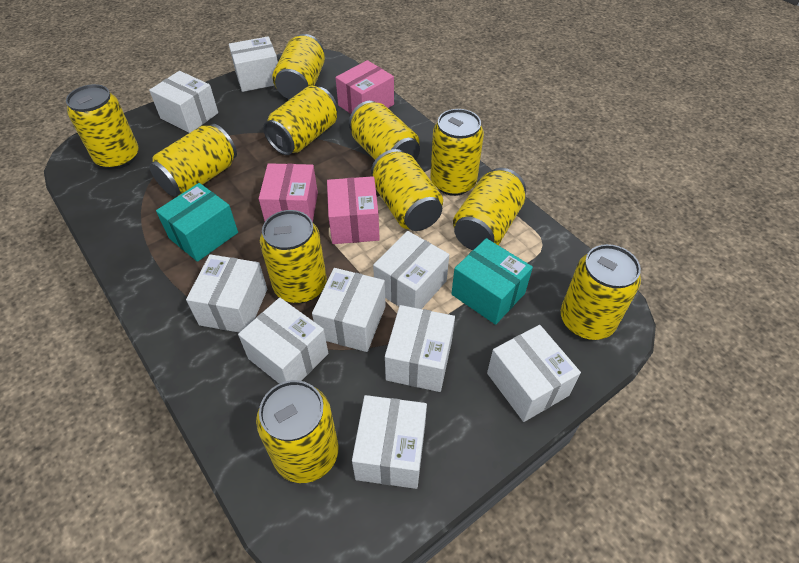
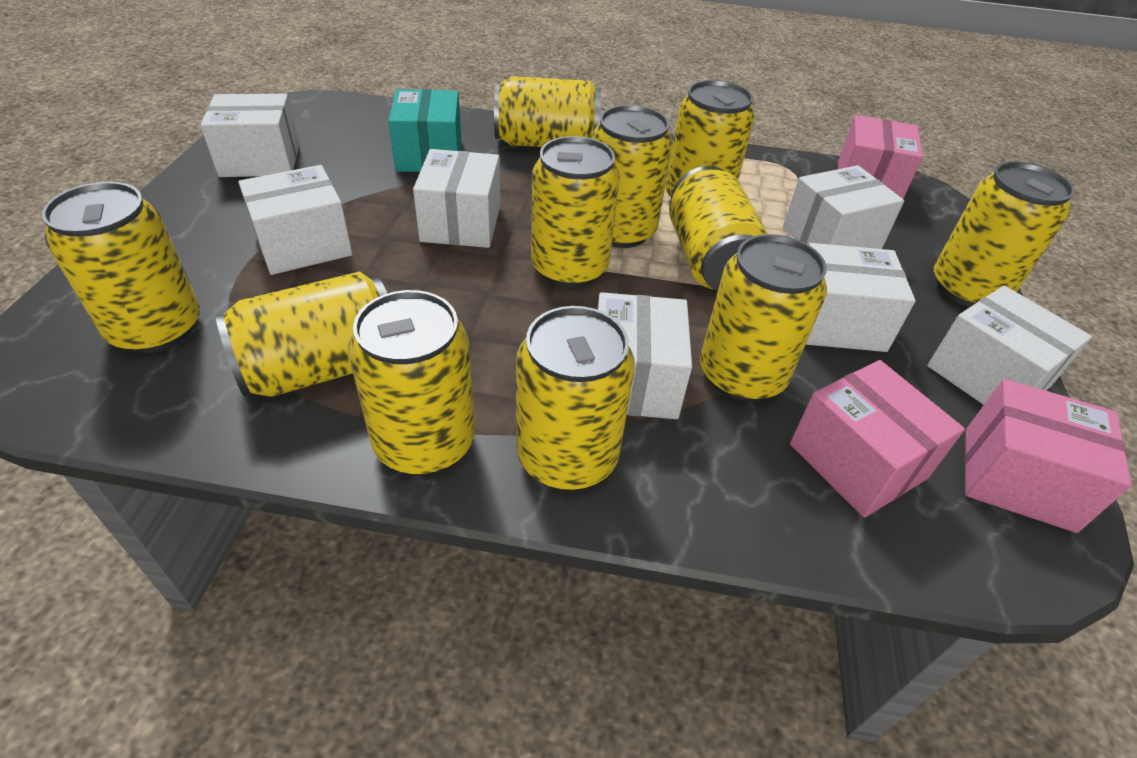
turquoise box: 2 -> 1
white box: 9 -> 7

